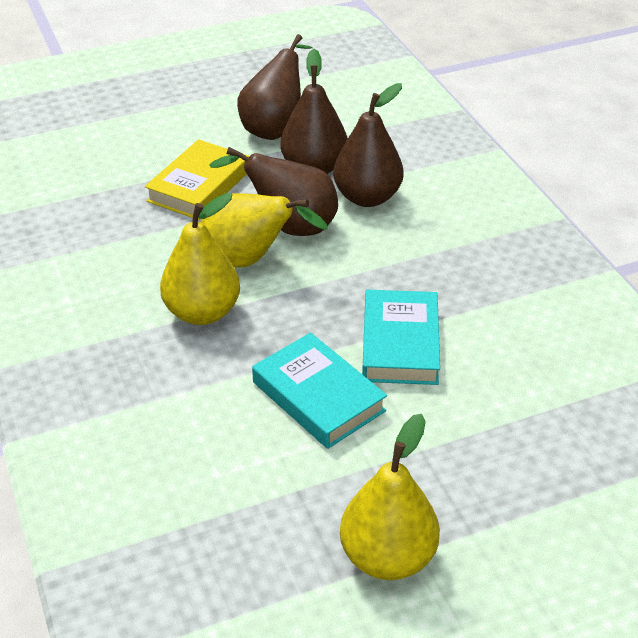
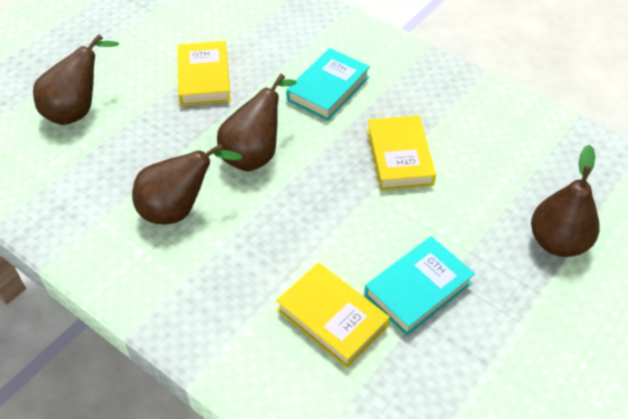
yellow book: 1 -> 3
yellow pear: 3 -> 0

